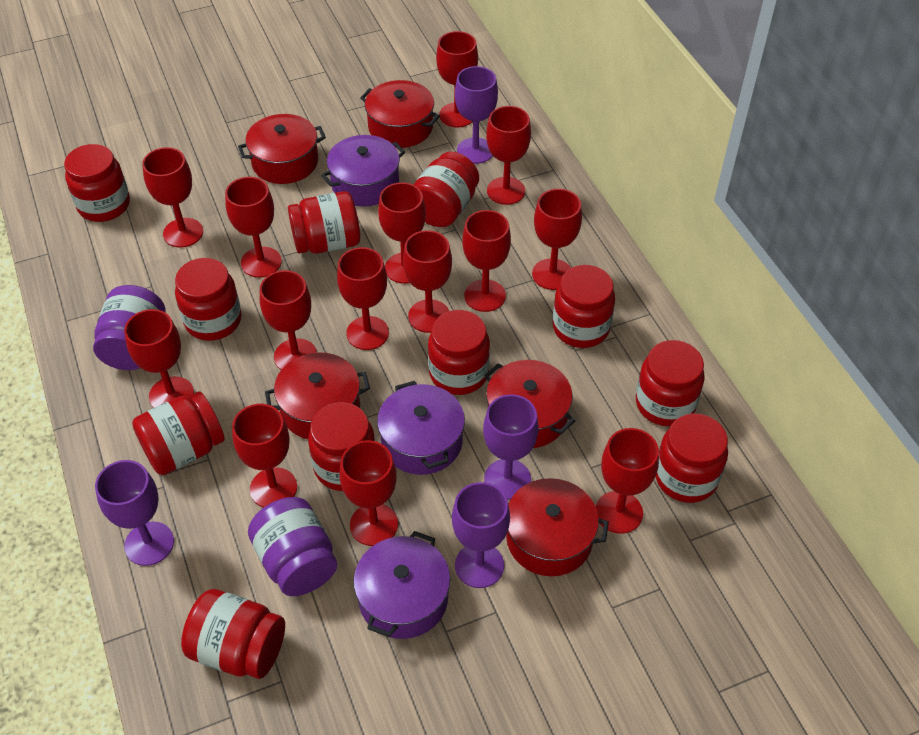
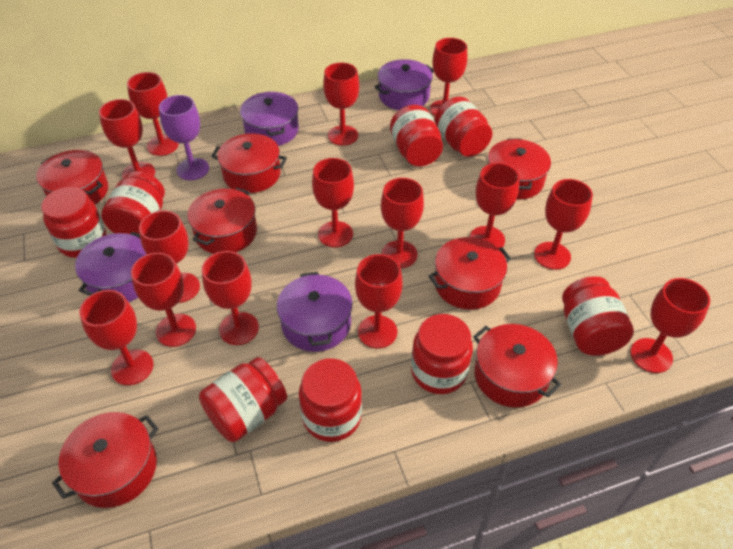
purple goblet: 4 -> 1
purple jar: 2 -> 0
purple pot: 3 -> 4
red jar: 11 -> 8
red pot: 5 -> 7

